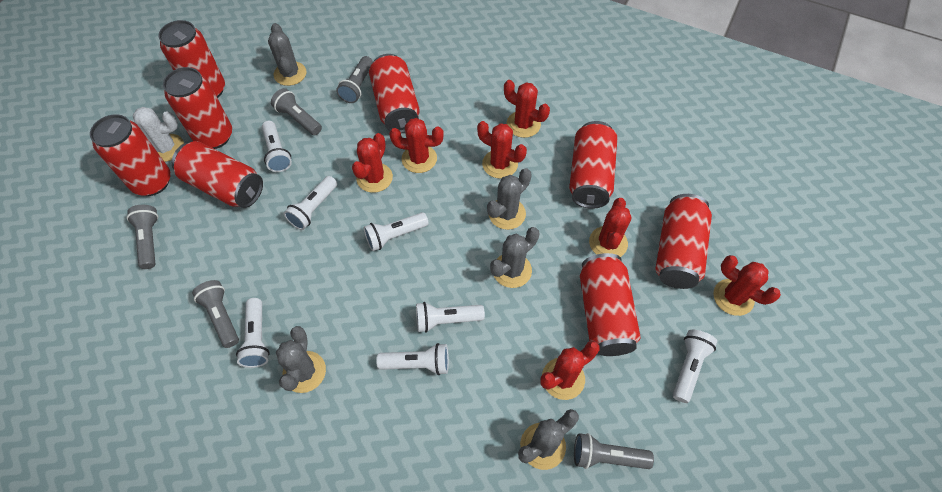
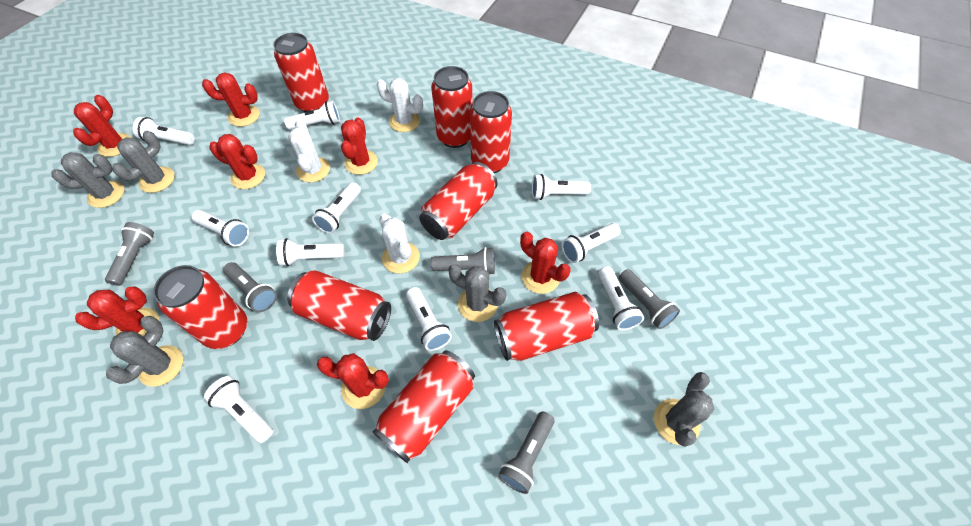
white cactus: 1 -> 3
white flashlight: 7 -> 10

